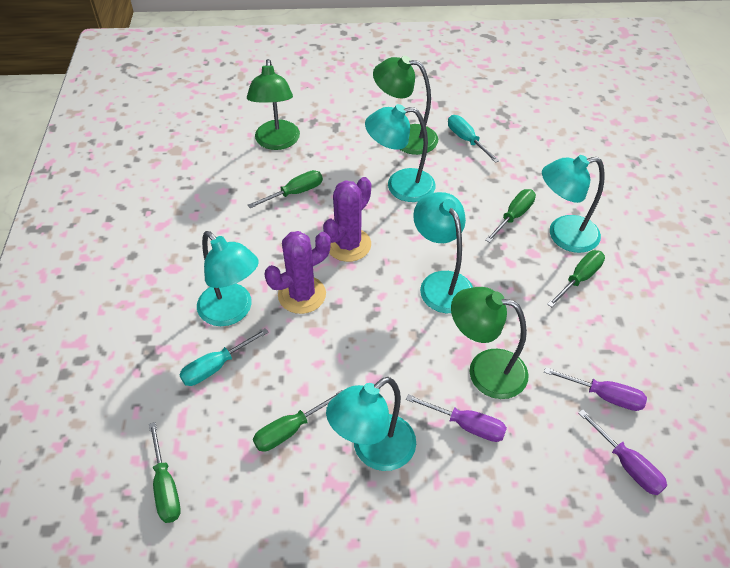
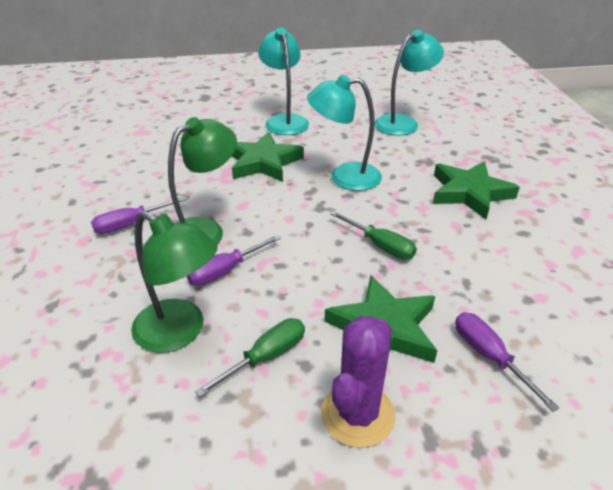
green lamp: 3 -> 2
green screwdriver: 5 -> 2
green star: 0 -> 3
purple cactus: 2 -> 1
turquoise lamp: 5 -> 3
turquoise screwdriver: 2 -> 0

